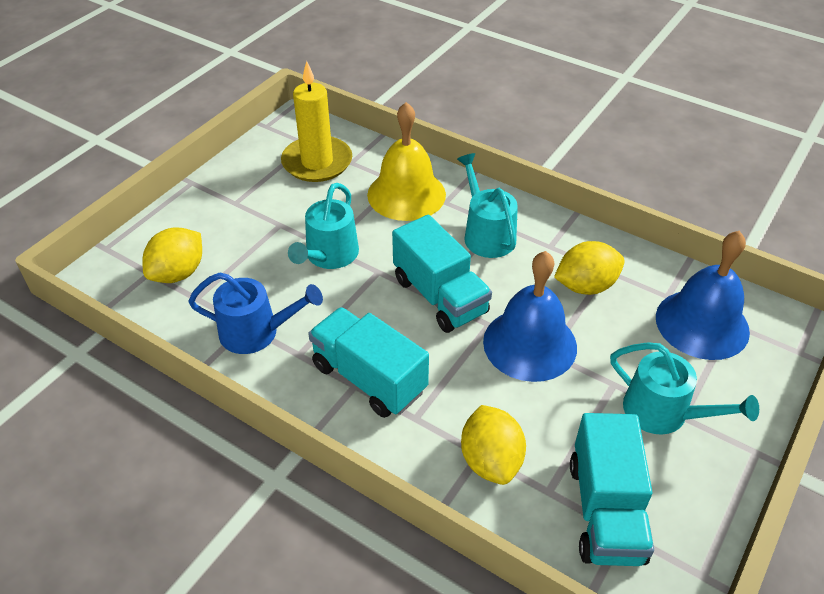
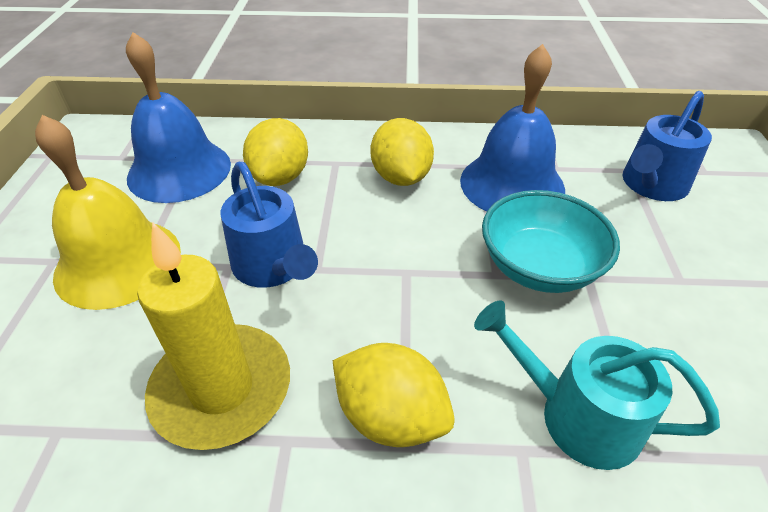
blue watering can: 1 -> 2
turquoise bowl: 0 -> 1
turquoise truck: 3 -> 0
turquoise watering can: 3 -> 1

